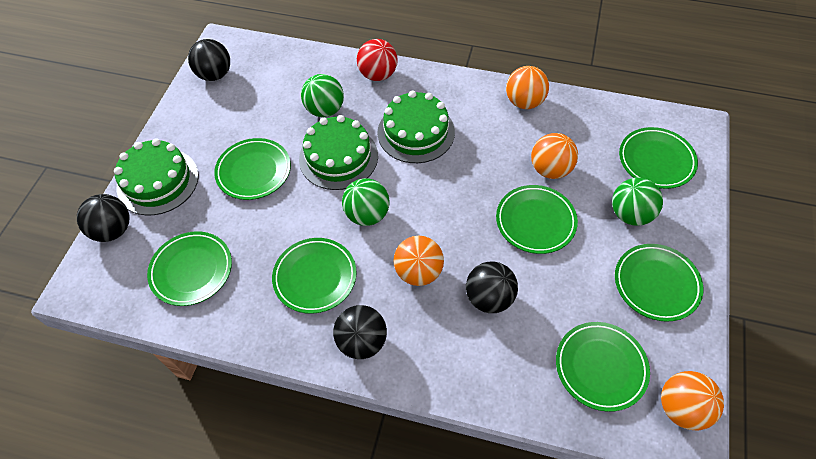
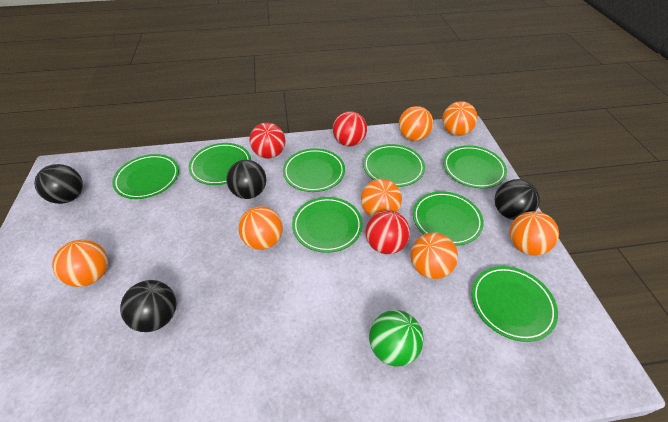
green ball: 3 -> 1
green cake: 3 -> 0
green plate: 7 -> 8
orange ball: 4 -> 7
red ball: 1 -> 3

